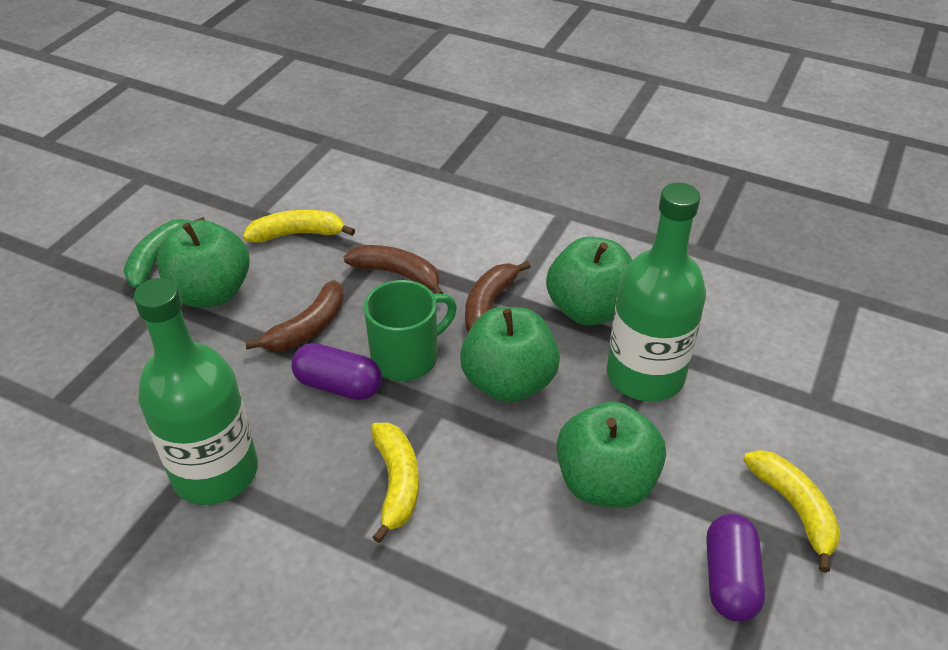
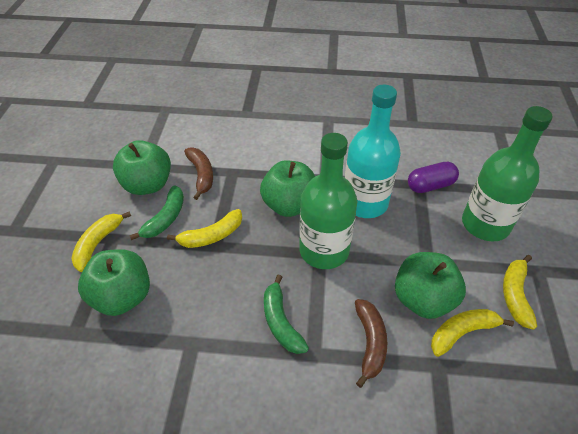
brown banana: 3 -> 2
green banana: 1 -> 2
green mug: 1 -> 0
purple capsule: 2 -> 1
turquoise bottle: 0 -> 1
yellow banana: 3 -> 4

